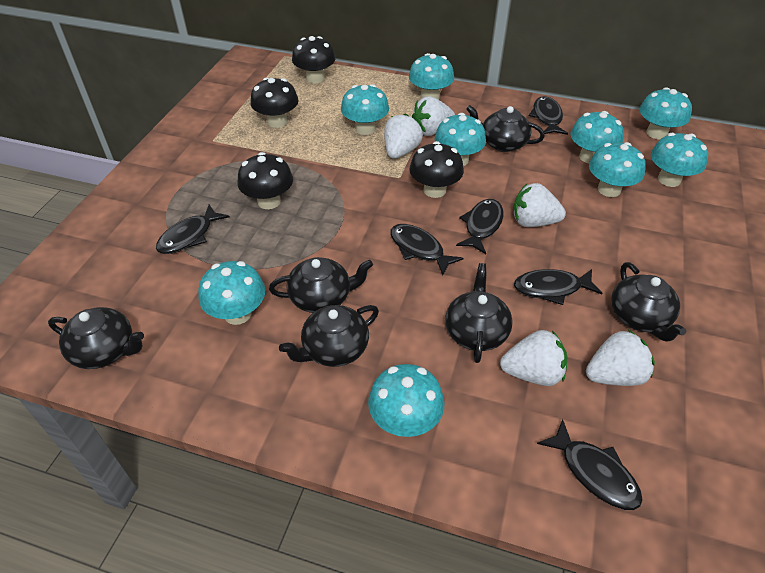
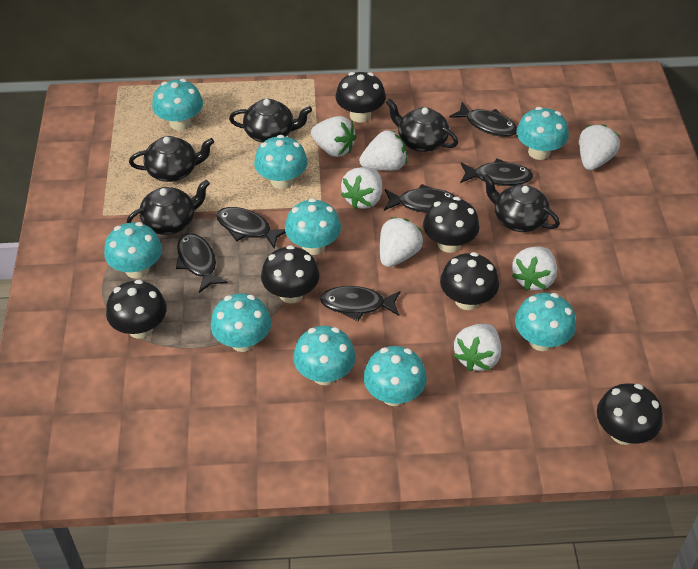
black mushroom: 4 -> 6
black teapot: 6 -> 5
white strawberry: 5 -> 7

